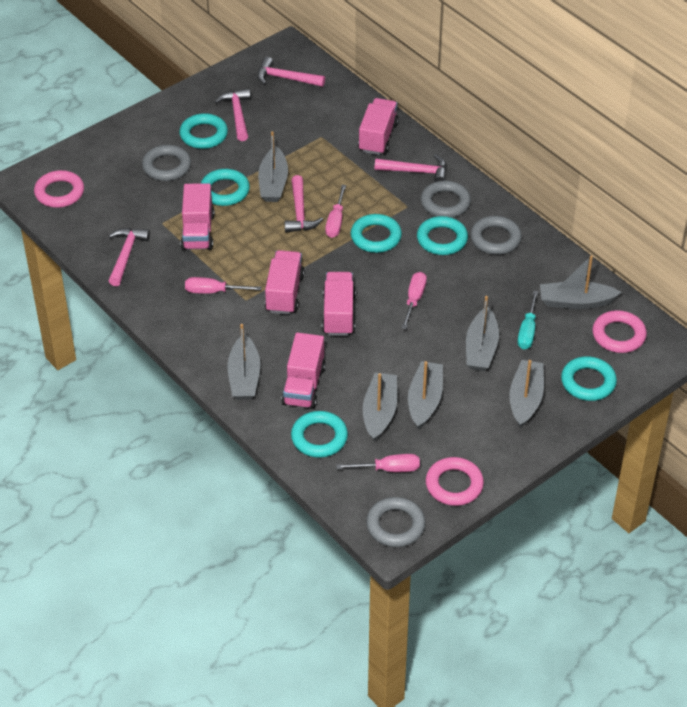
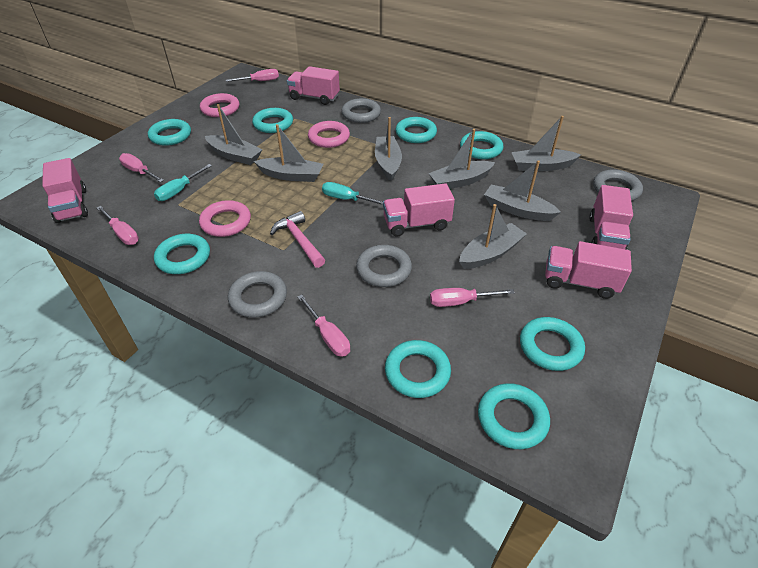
pink hammer: 5 -> 1
pink screwdriver: 4 -> 5
turquoise ring: 6 -> 8
turquoise screwdriver: 1 -> 2

